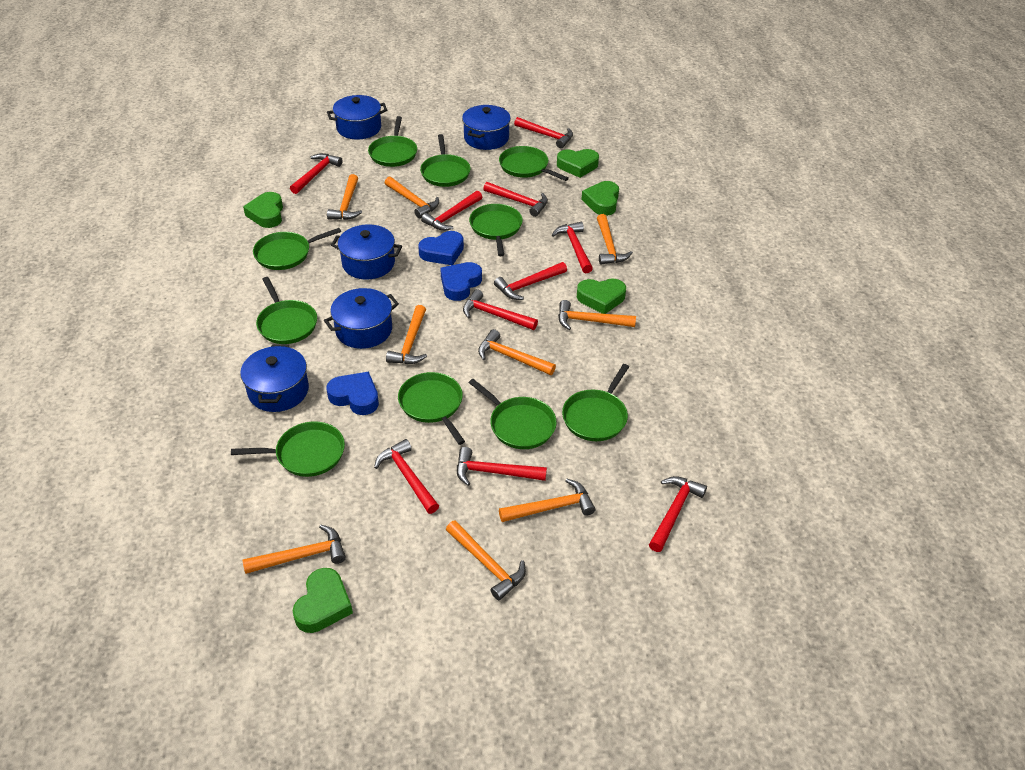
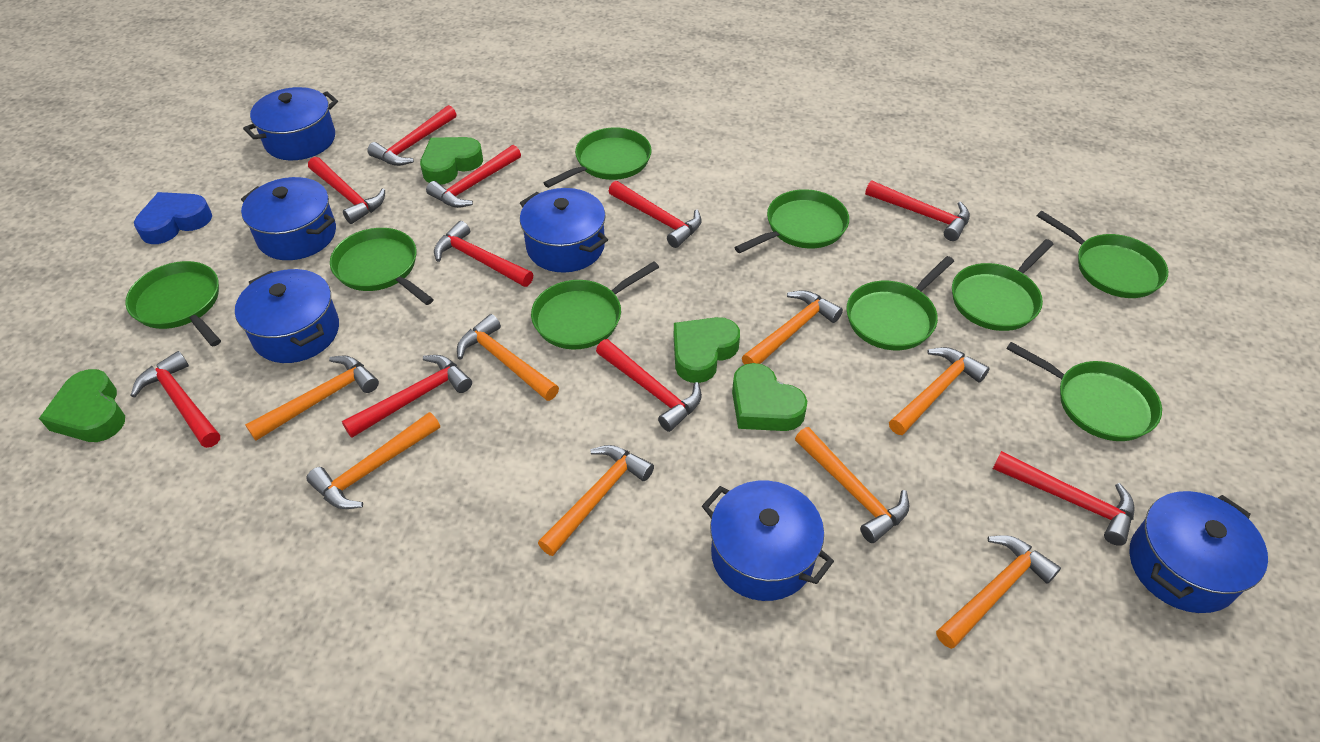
blue heart: 3 -> 1
blue pot: 5 -> 6
green heart: 5 -> 4
green pan: 10 -> 9
orange hammer: 9 -> 8

